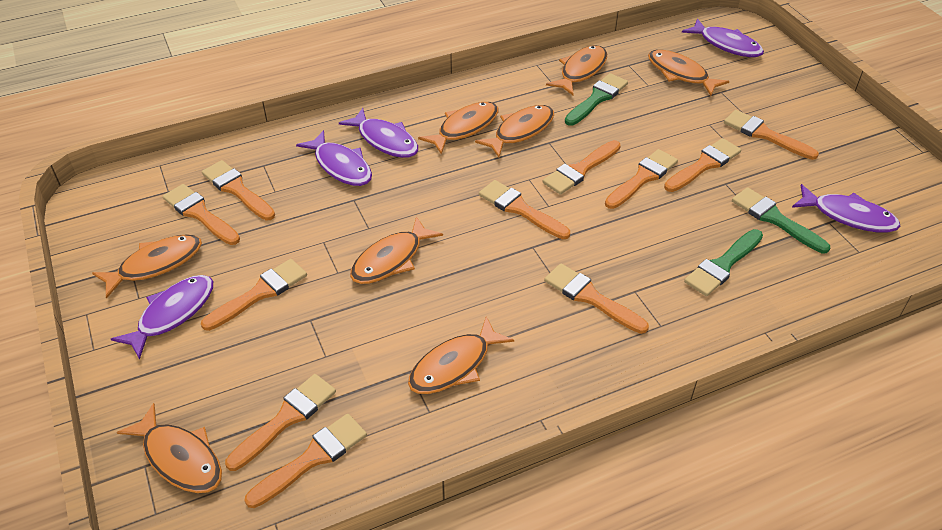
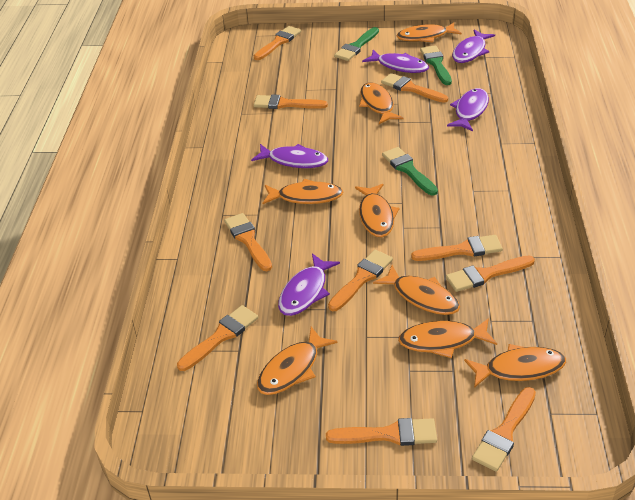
orange brush: 11 -> 10

